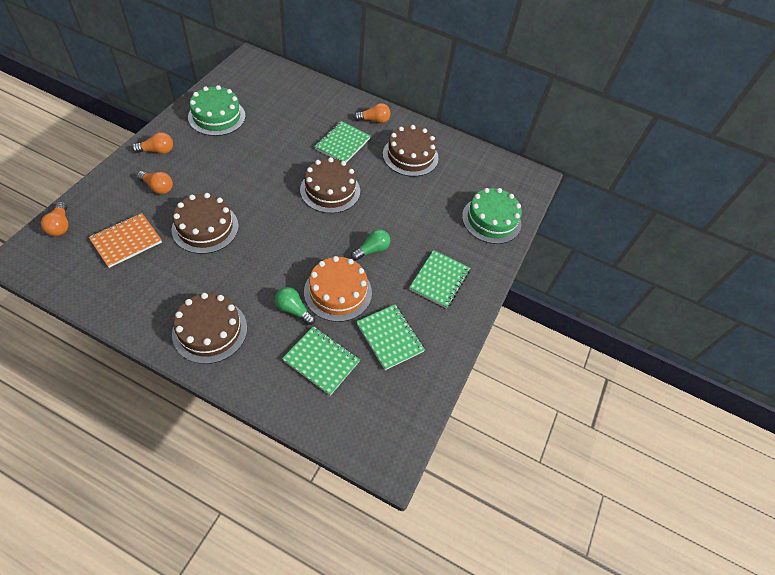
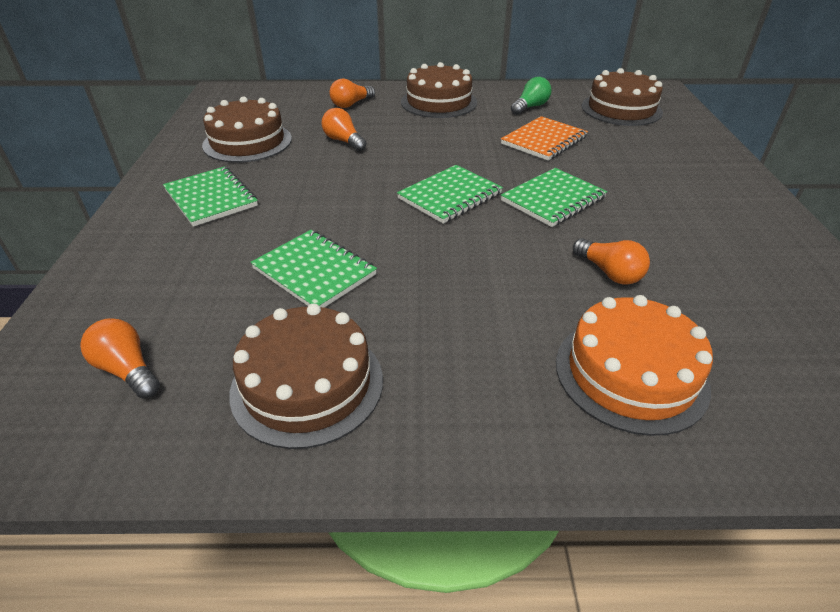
green cake: 2 -> 0
green light bulb: 2 -> 1

